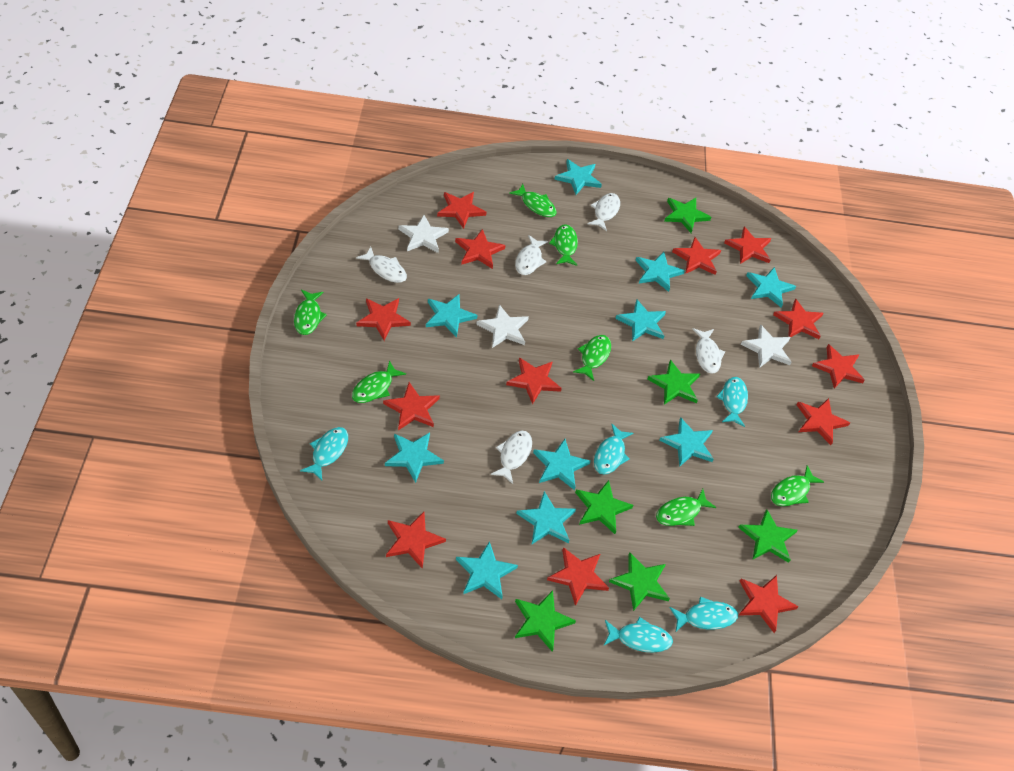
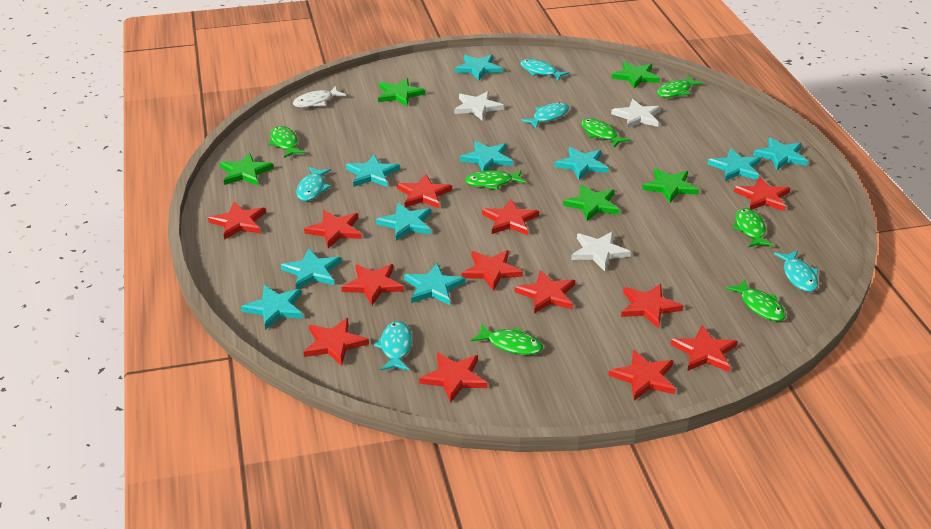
green star: 6 -> 5
white fish: 5 -> 1

